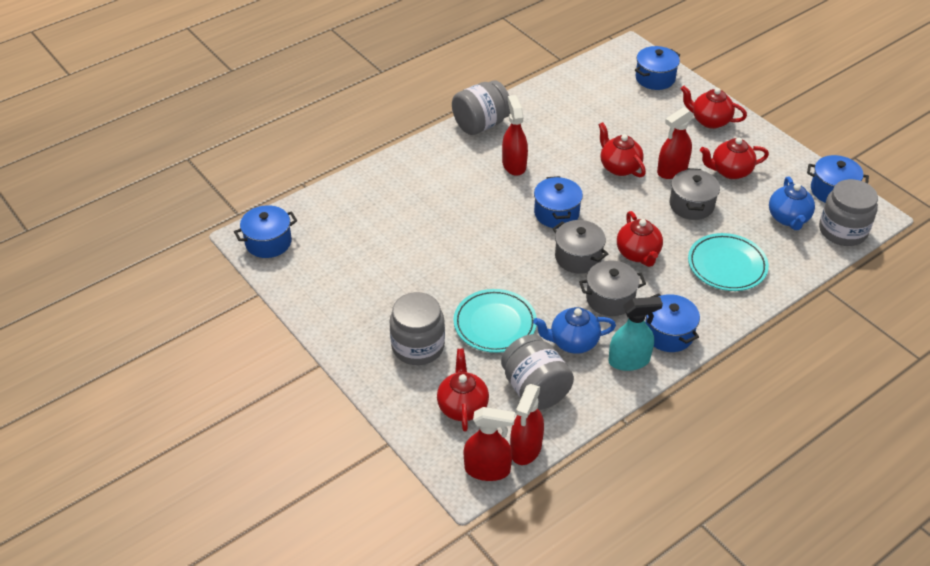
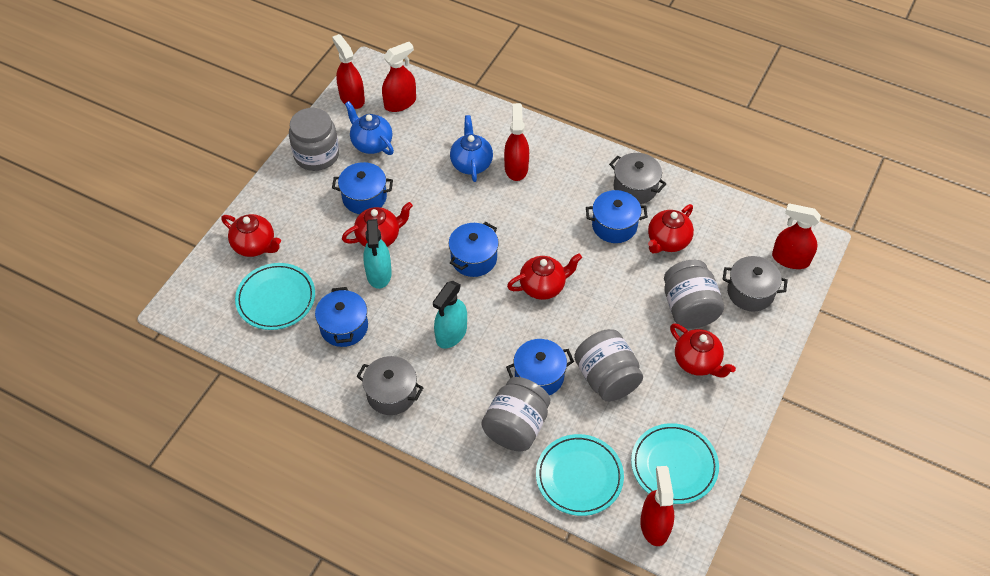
red spray bottle: 4 -> 5
turquoise plate: 2 -> 3
turquoise spray bottle: 1 -> 2

